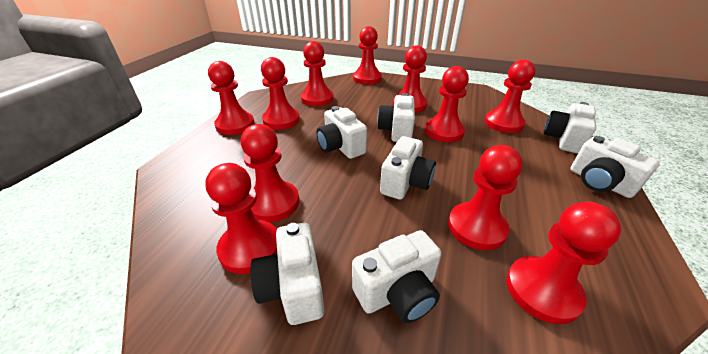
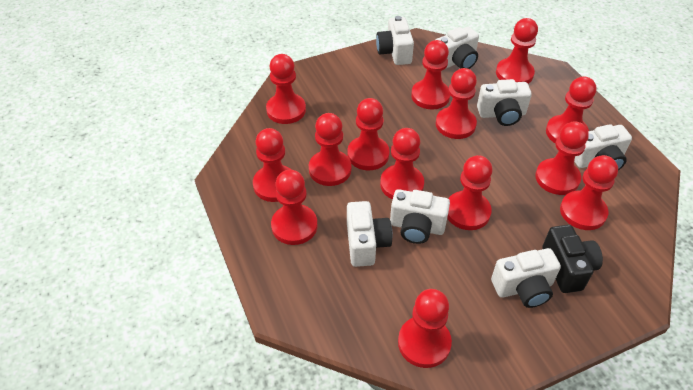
black camera: 0 -> 1
red pawn: 11 -> 14

